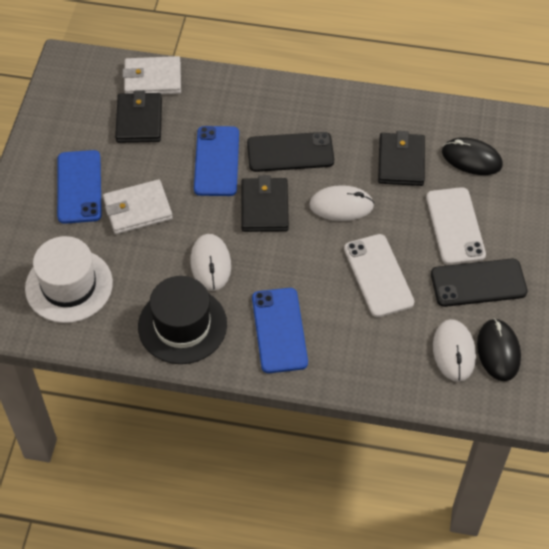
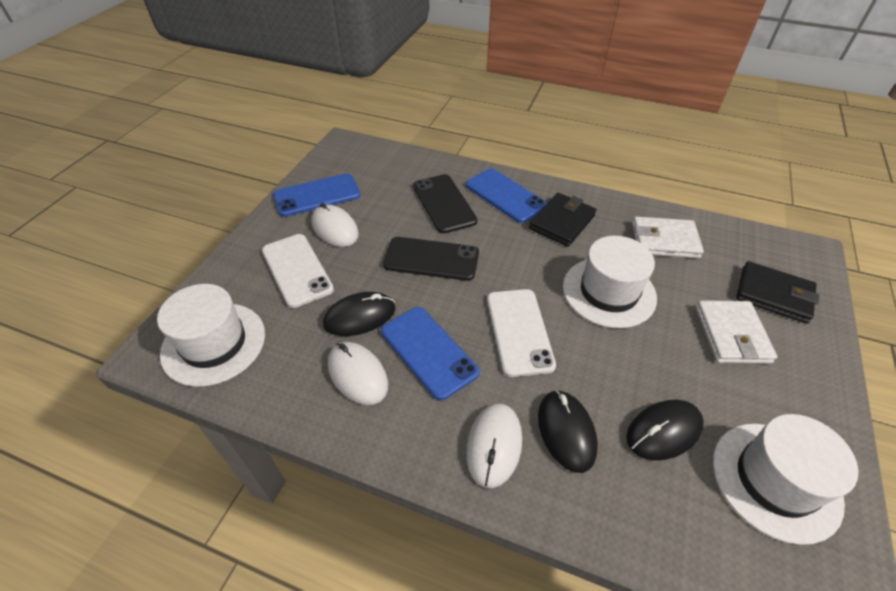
black hat: 1 -> 0
black mouse: 2 -> 3
black wallet: 3 -> 2
white hat: 1 -> 3

